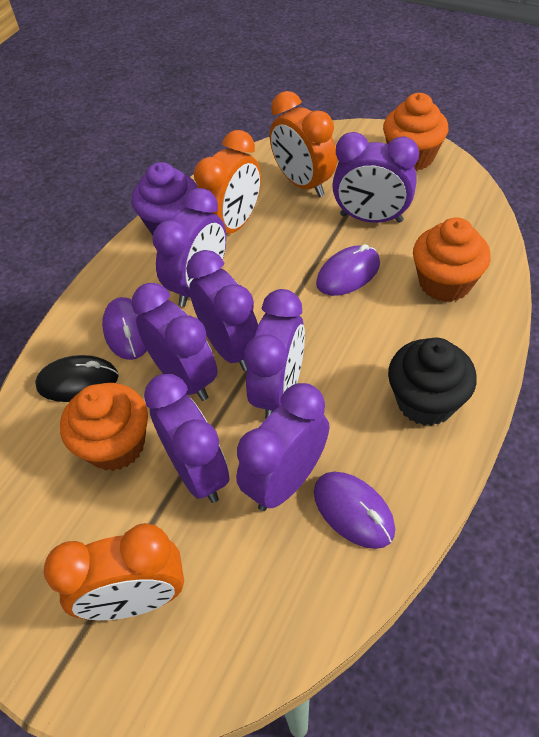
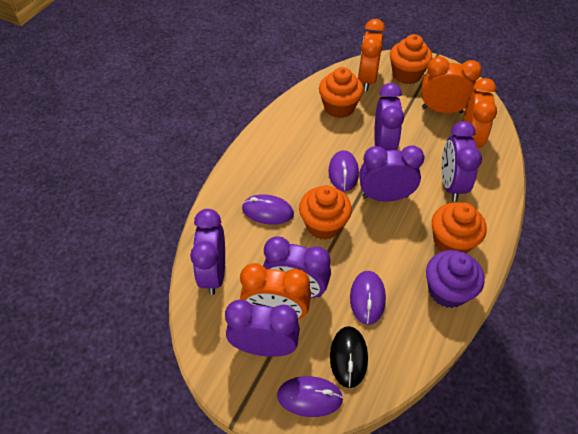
black cupcake: 1 -> 0
orange clock: 3 -> 4
orange cupcake: 3 -> 4
purple clock: 7 -> 6
purple mouse: 3 -> 4

